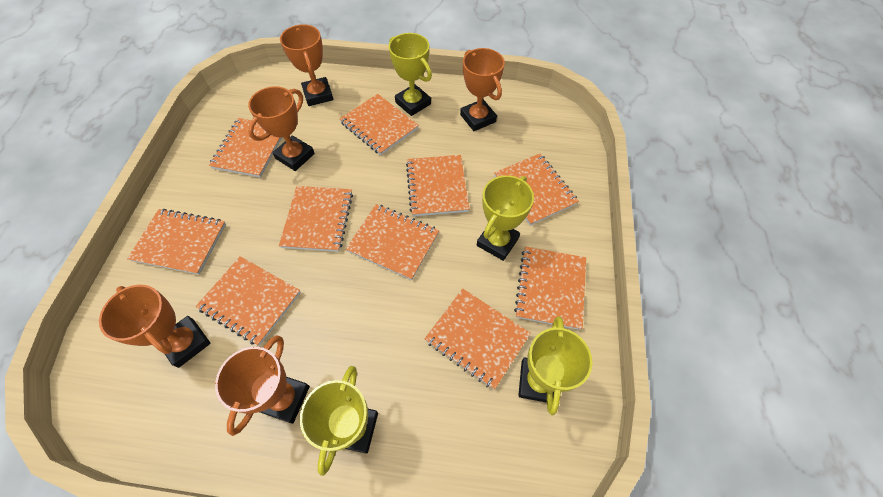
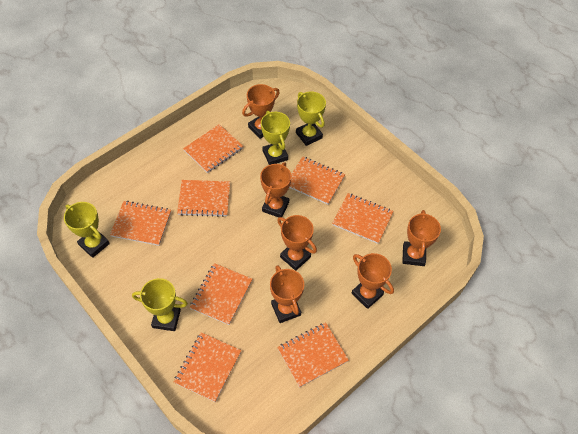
orange notebook: 10 -> 8
orange trophy: 5 -> 6

